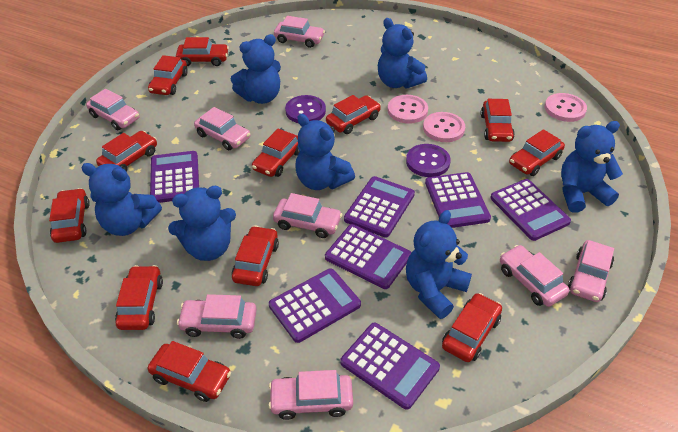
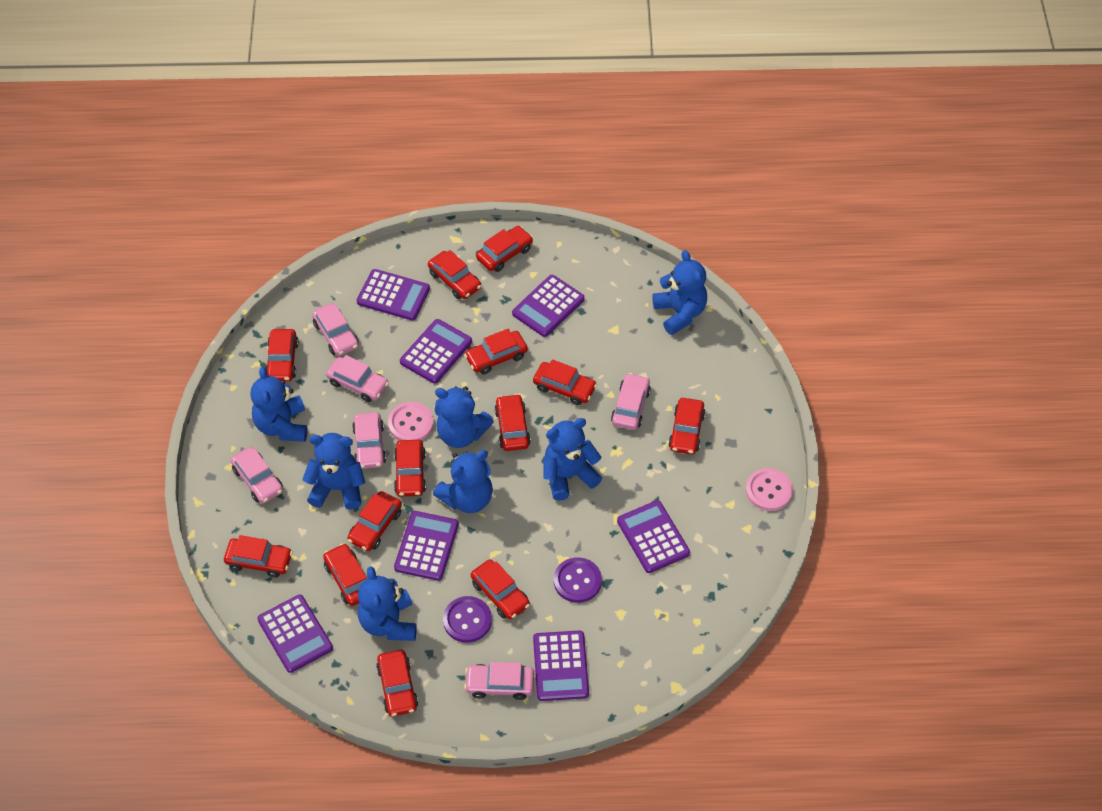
pink button: 3 -> 2
pink car: 8 -> 6
red car: 12 -> 13

